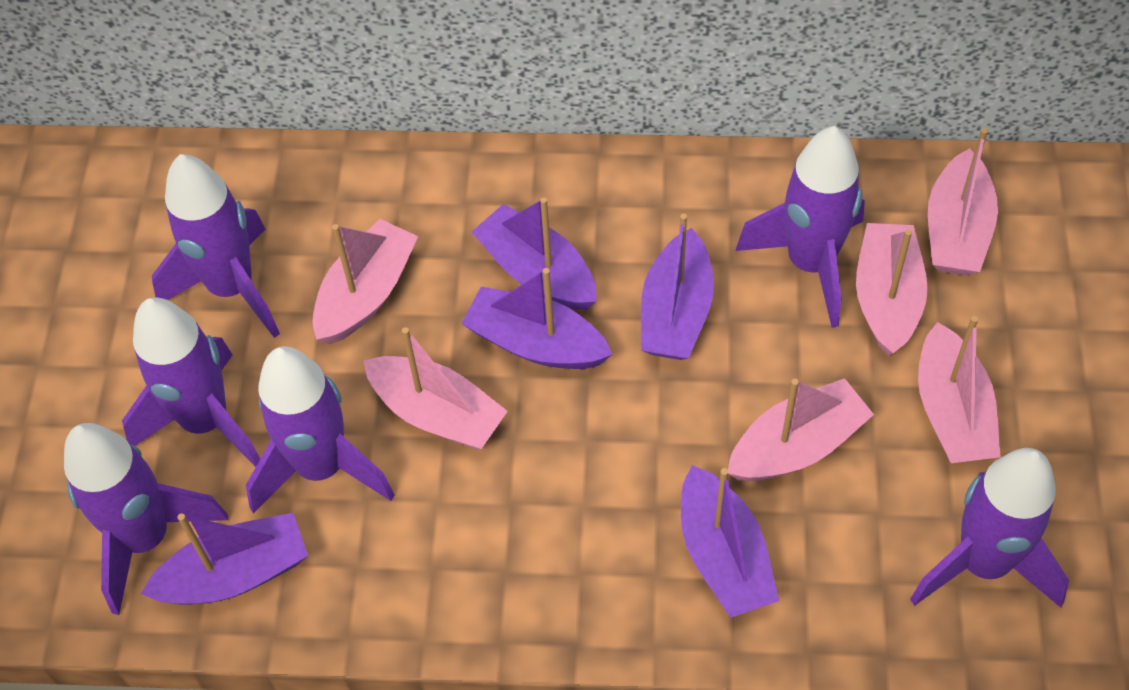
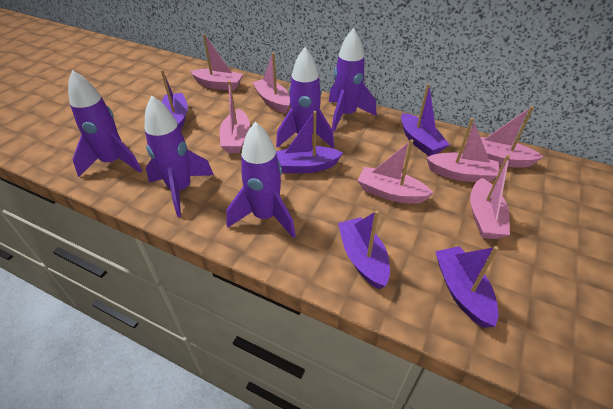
pink boat: 6 -> 7
purple rocket: 6 -> 5

